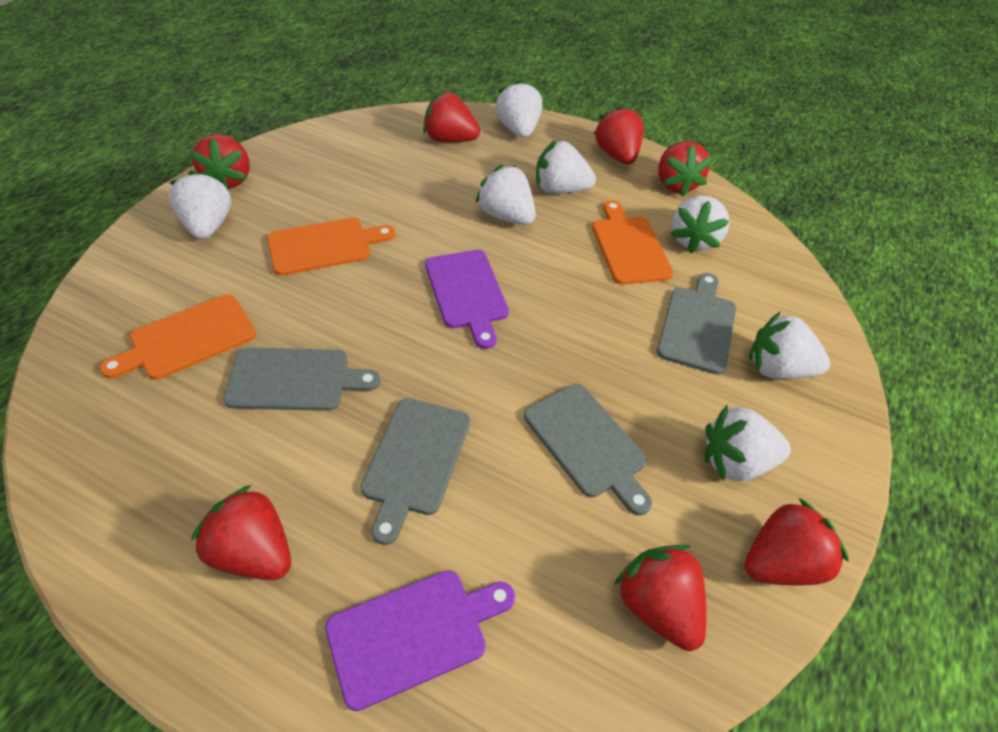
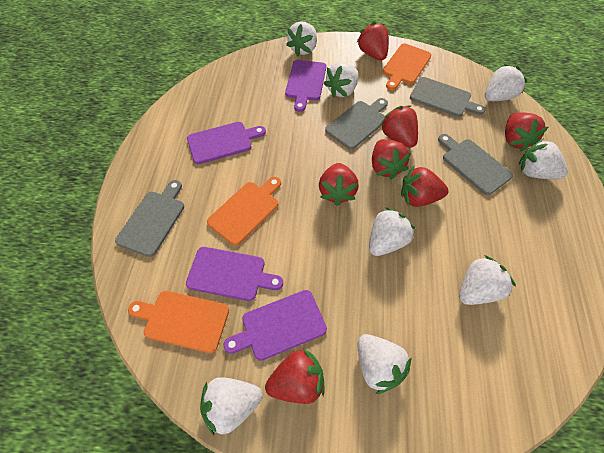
purple cutting board: 2 -> 4
white strawberry: 7 -> 8

